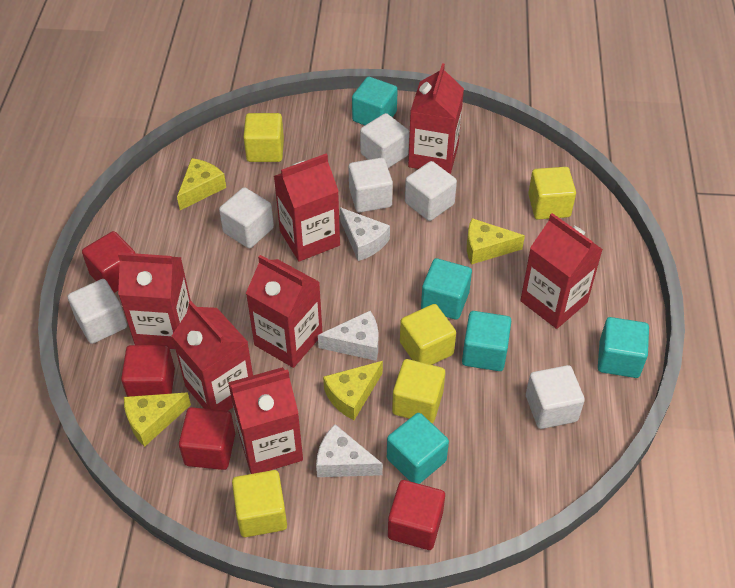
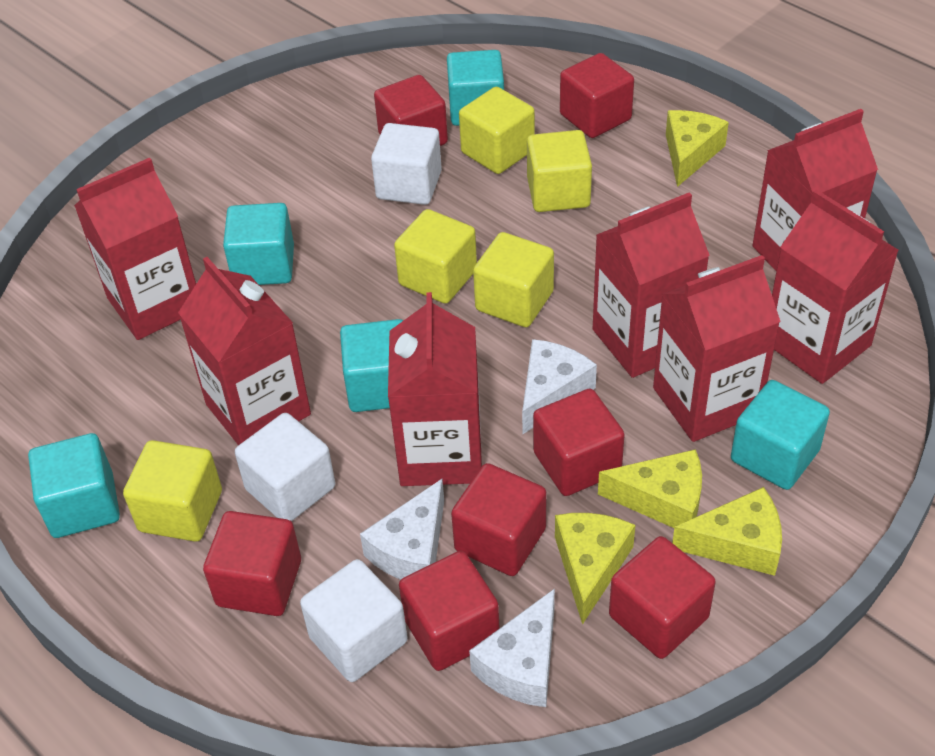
red cube: 4 -> 7
white cube: 6 -> 3

